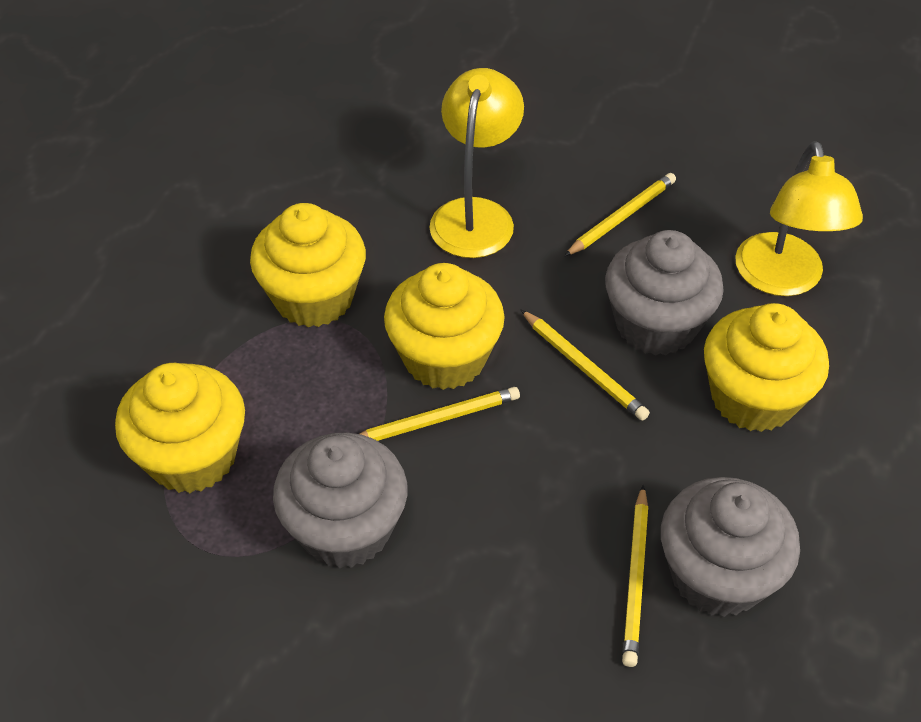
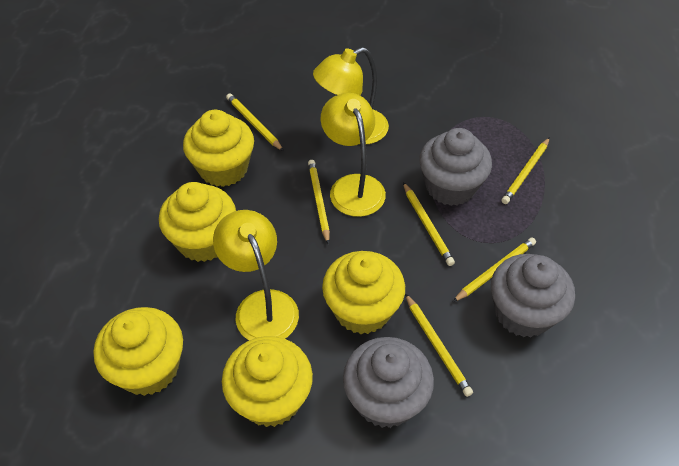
yellow cupcake: 4 -> 5
yellow lamp: 2 -> 3
yellow pencil: 4 -> 6

